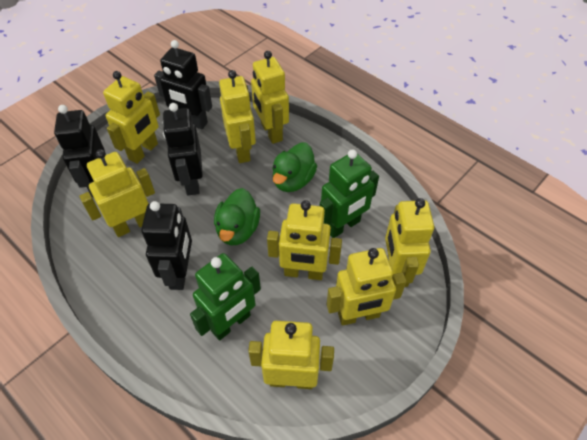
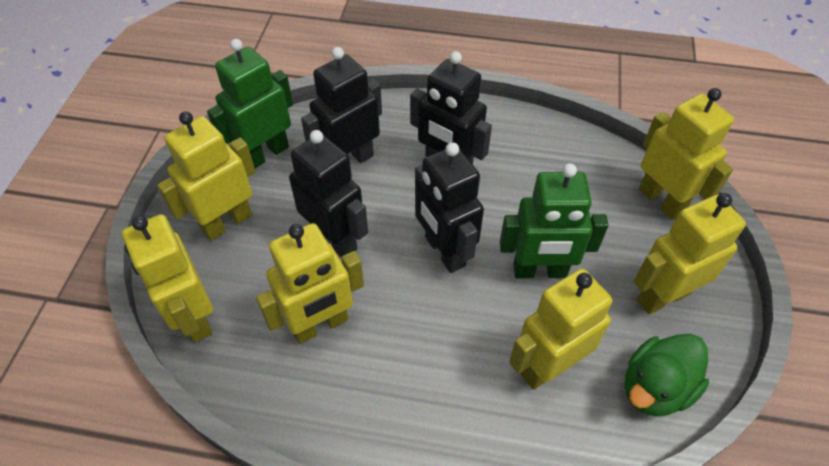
green duck: 2 -> 1
yellow robot: 8 -> 6

